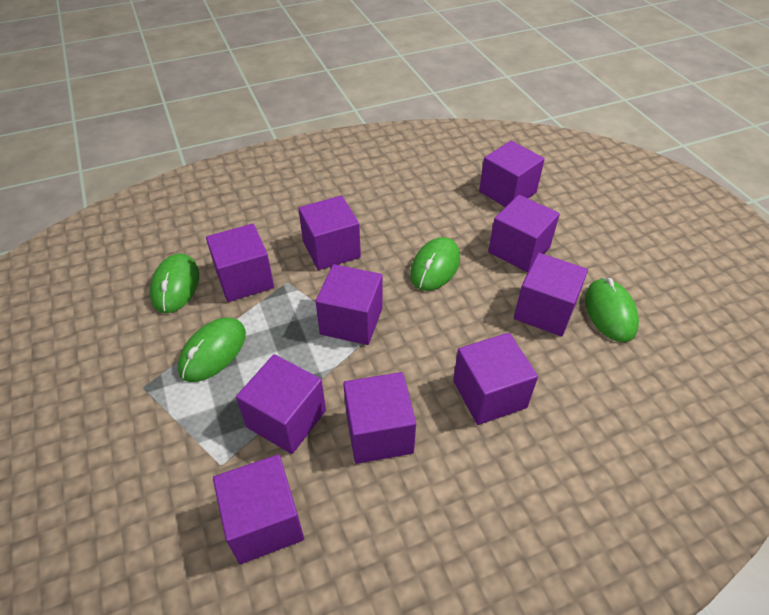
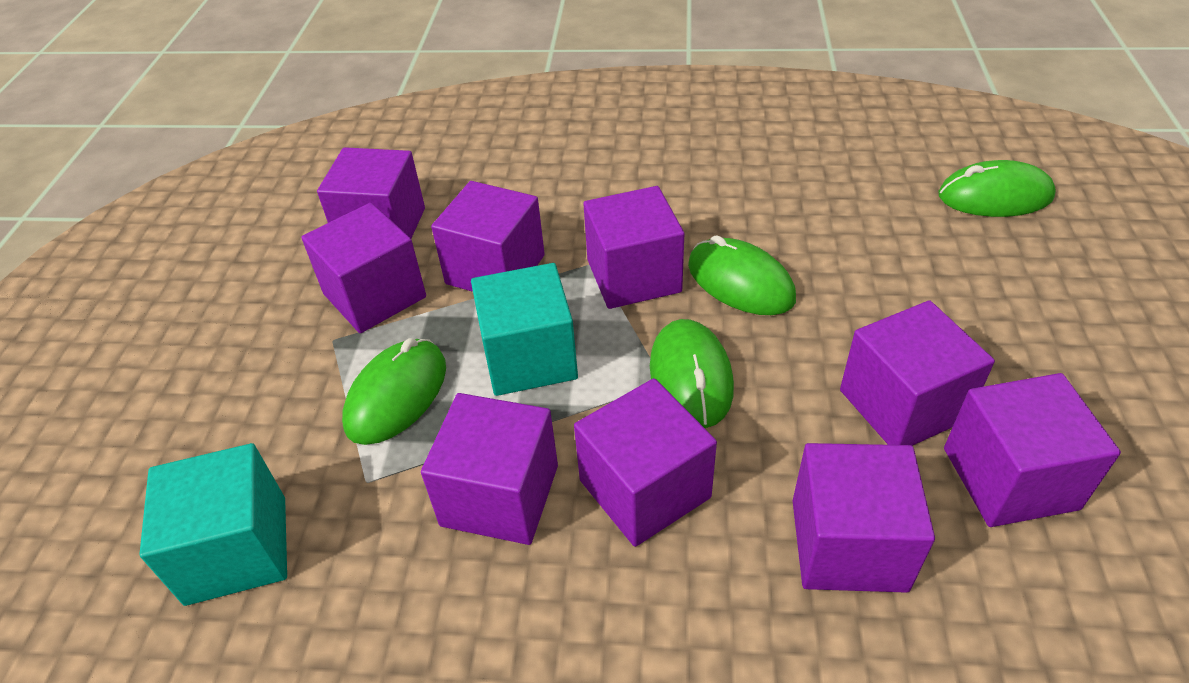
purple cube: 10 -> 9
turquoise cube: 0 -> 2

